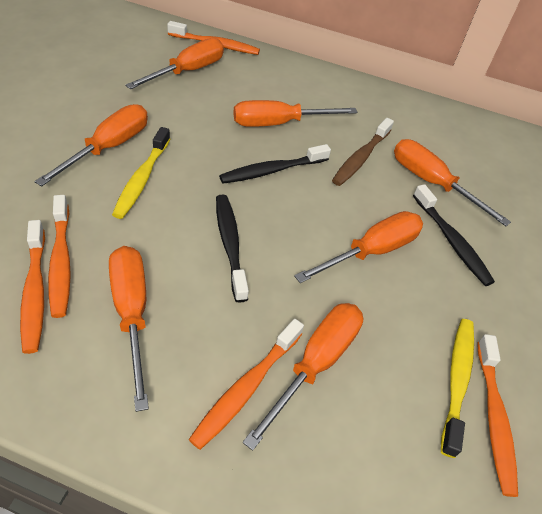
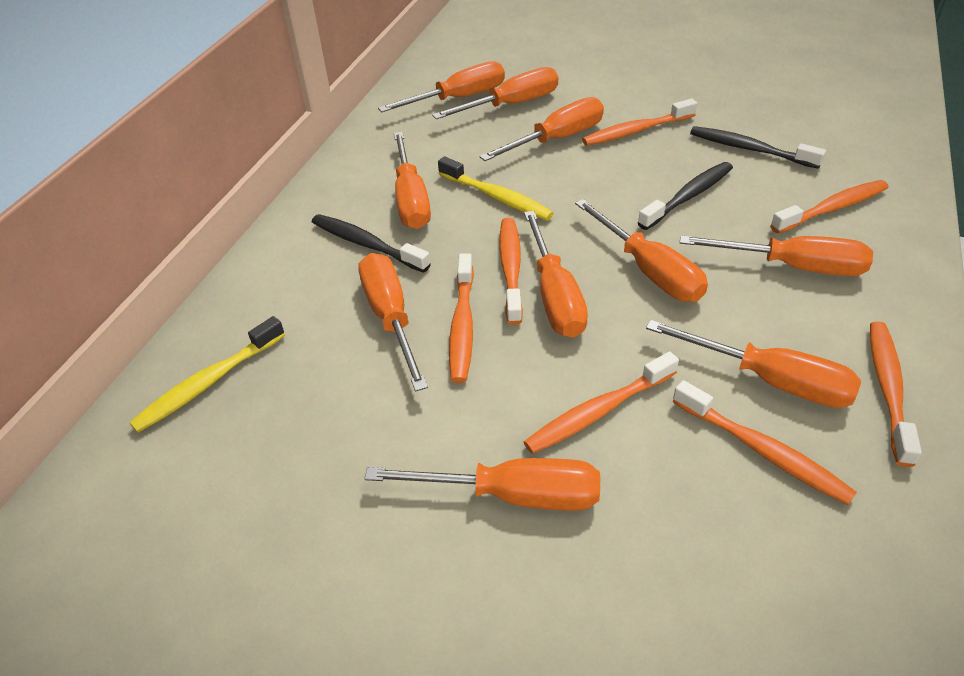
brown toothbrush: 1 -> 0
orange screwdriver: 7 -> 10
orange toothbrush: 5 -> 7

